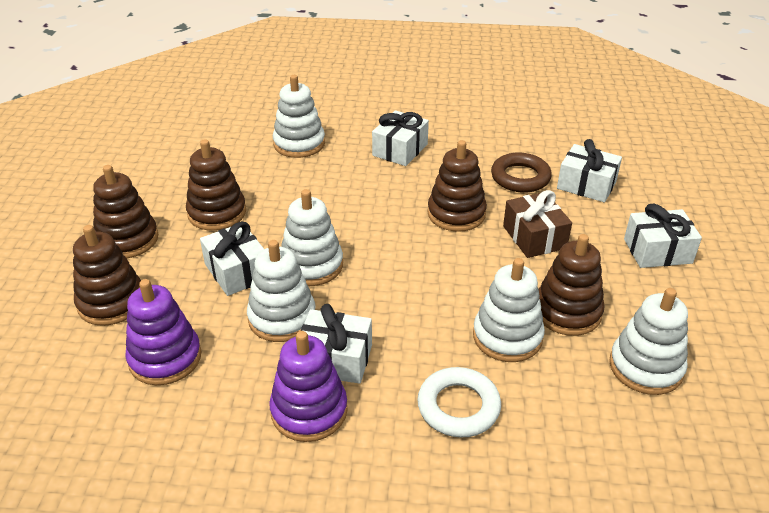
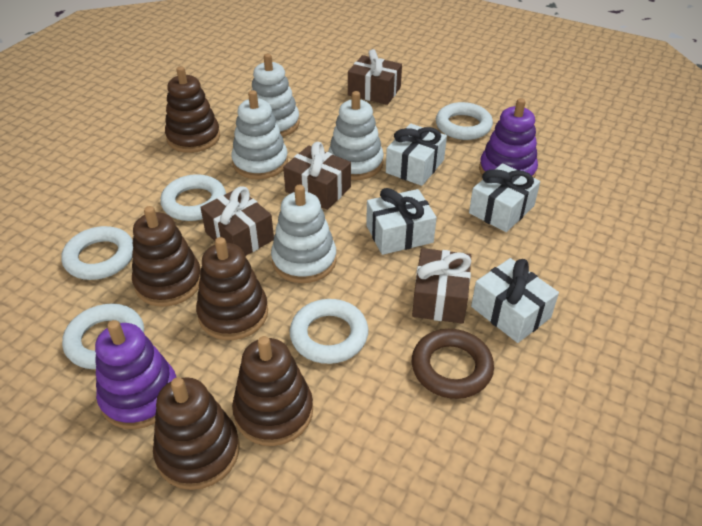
brown gift: 1 -> 4
white gift: 5 -> 4
white ring: 1 -> 5
white stacking toy: 5 -> 4

